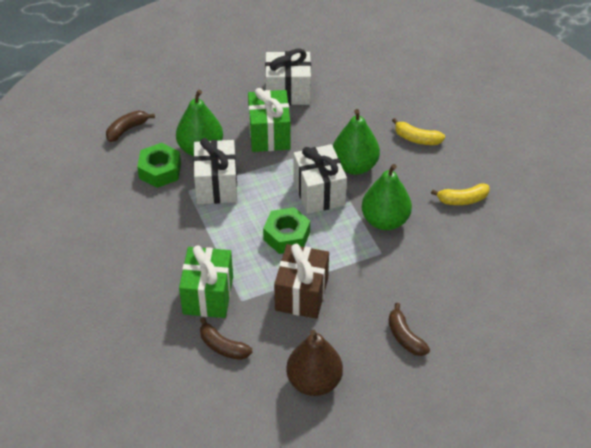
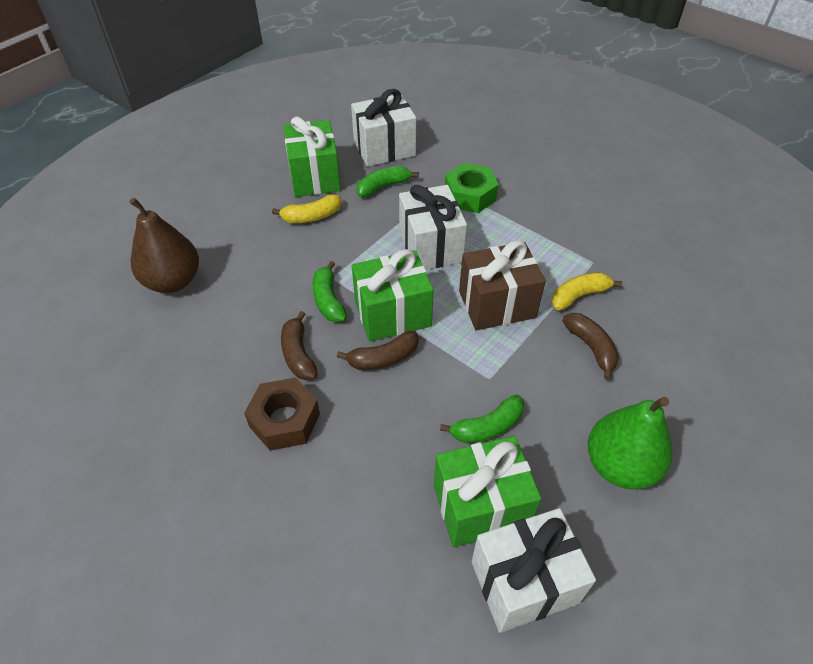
brown nut: 0 -> 1
green banana: 0 -> 3
green gift: 2 -> 3
green nut: 2 -> 1
green pear: 3 -> 1

